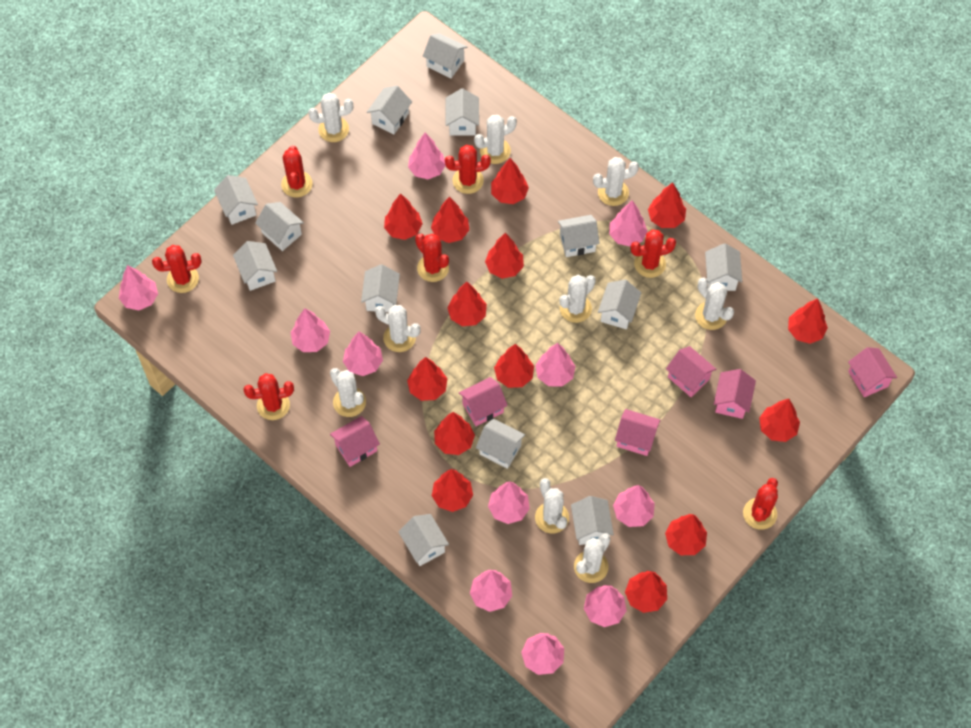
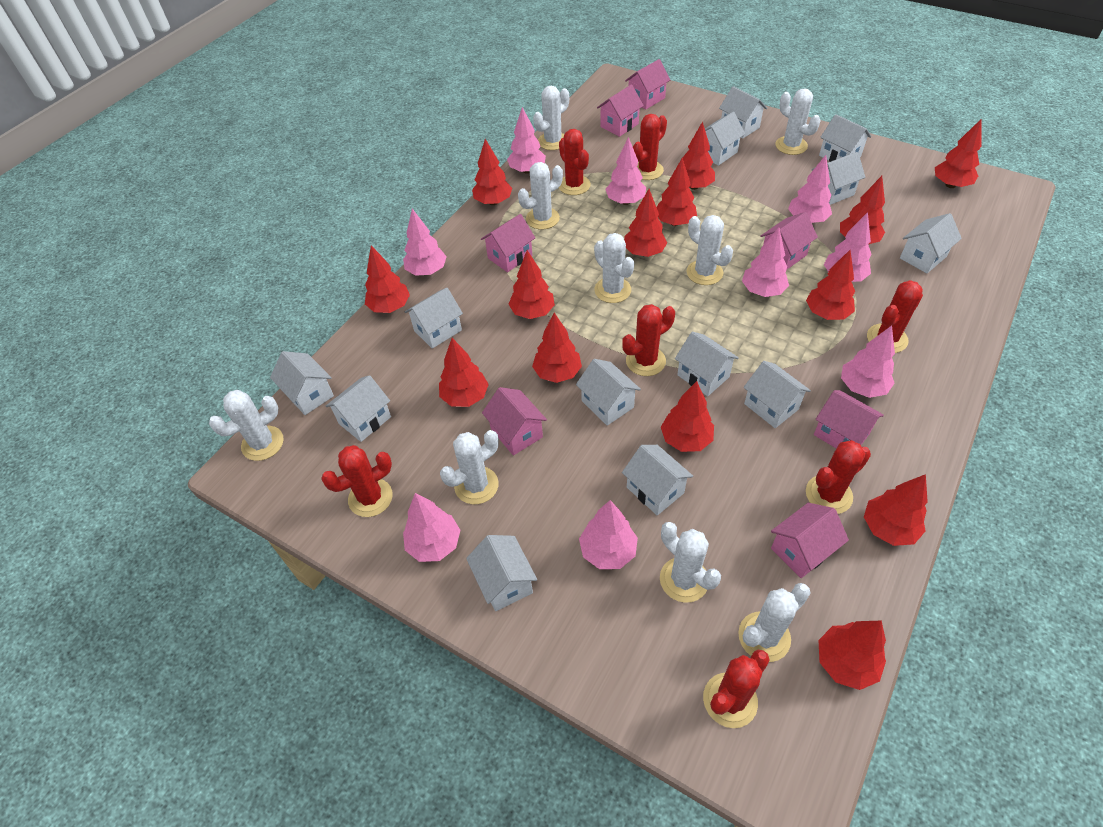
pink house: 6 -> 7
pink tree: 11 -> 9

